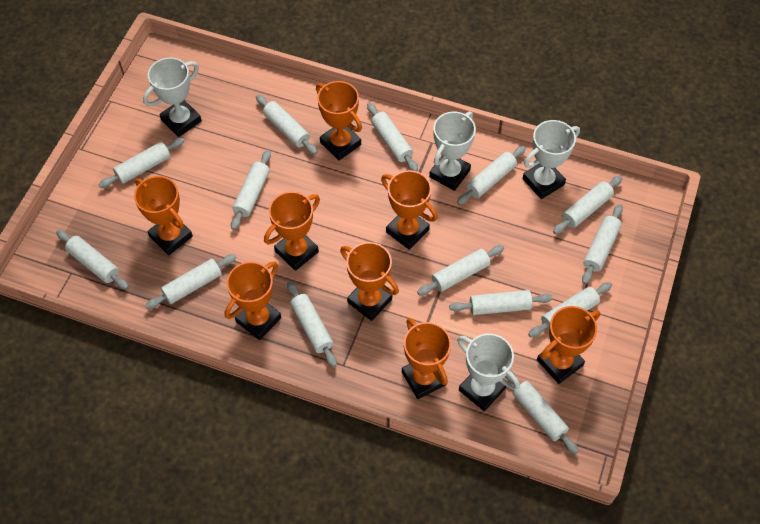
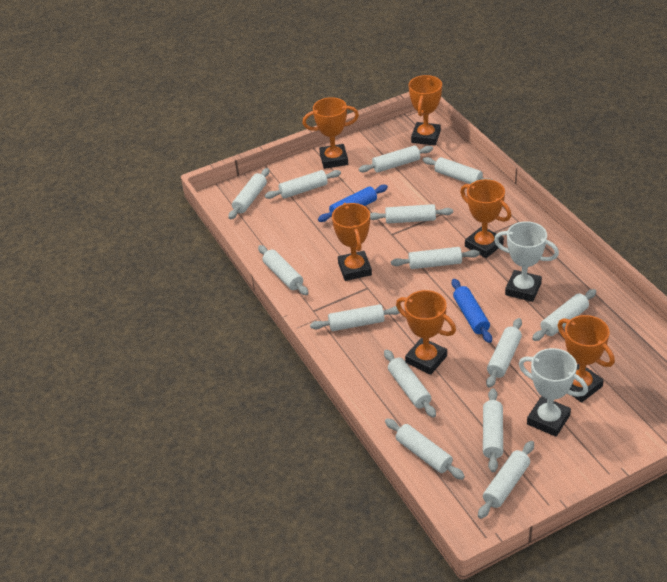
blue rolling pin: 0 -> 2
orange trophy: 8 -> 6
white trophy: 4 -> 2

